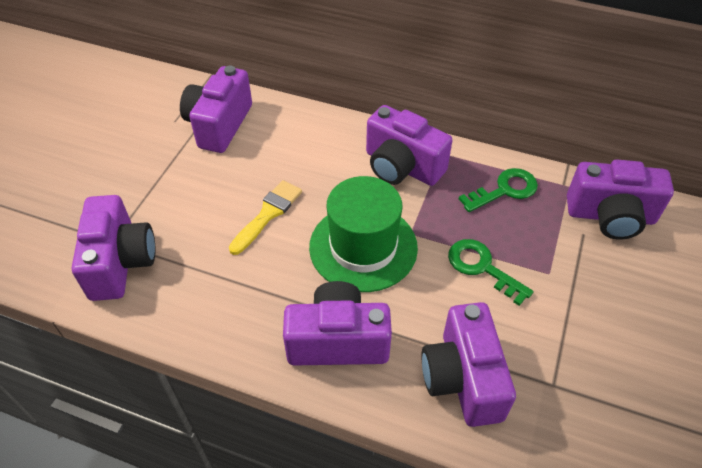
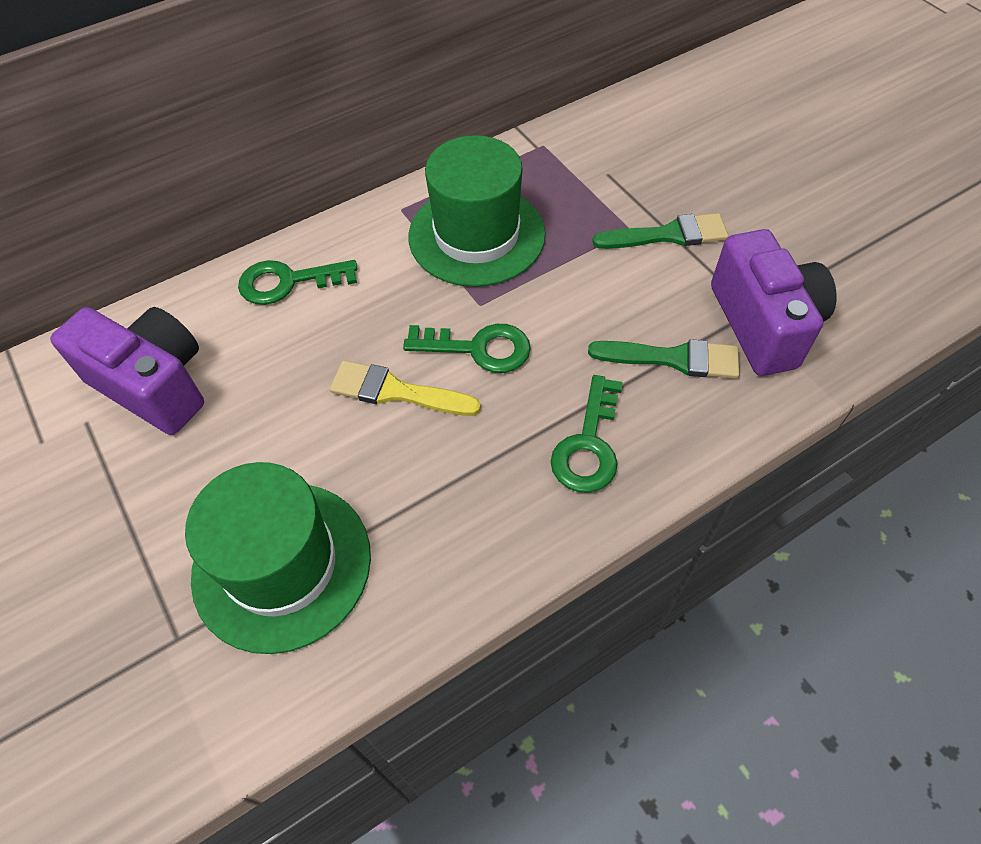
green brush: 0 -> 2
green hat: 1 -> 2
green key: 2 -> 3
purple camera: 6 -> 2

